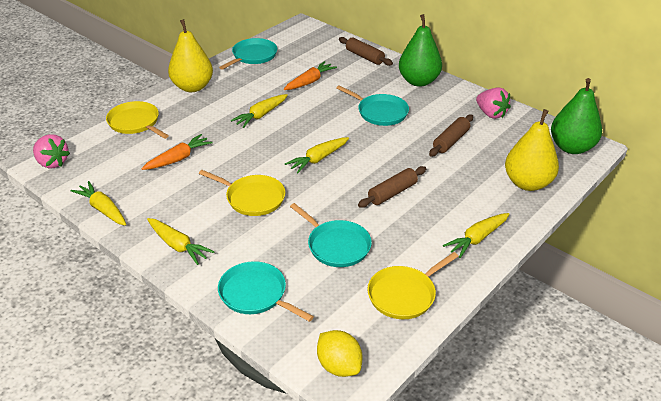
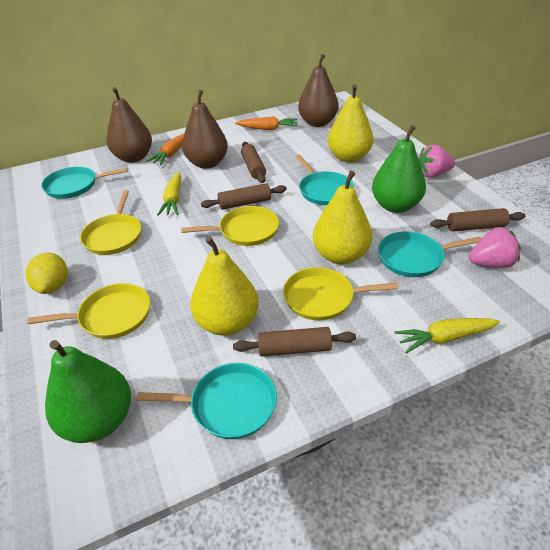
brown pear: 0 -> 3
brown rolling pin: 3 -> 4
yellow carrot: 5 -> 2
yellow pan: 3 -> 4
yellow pear: 2 -> 3

